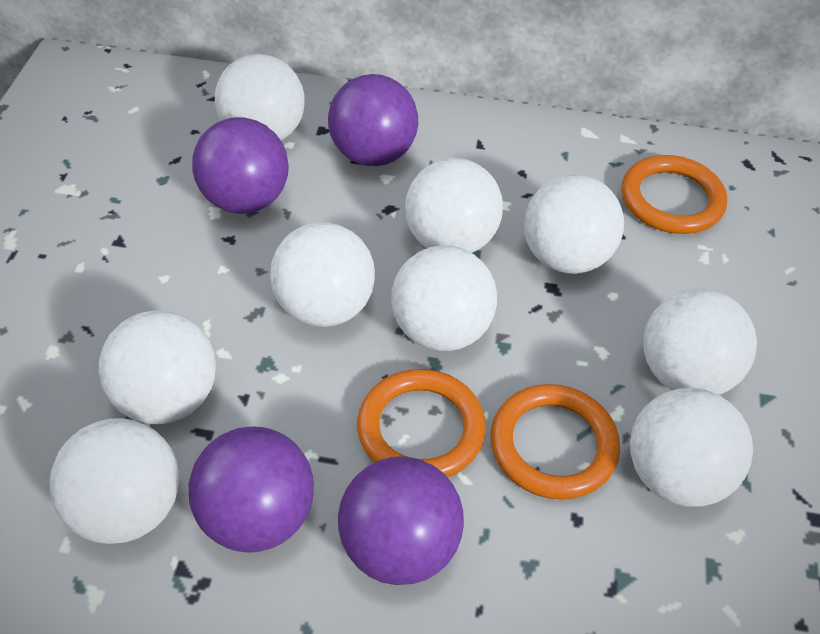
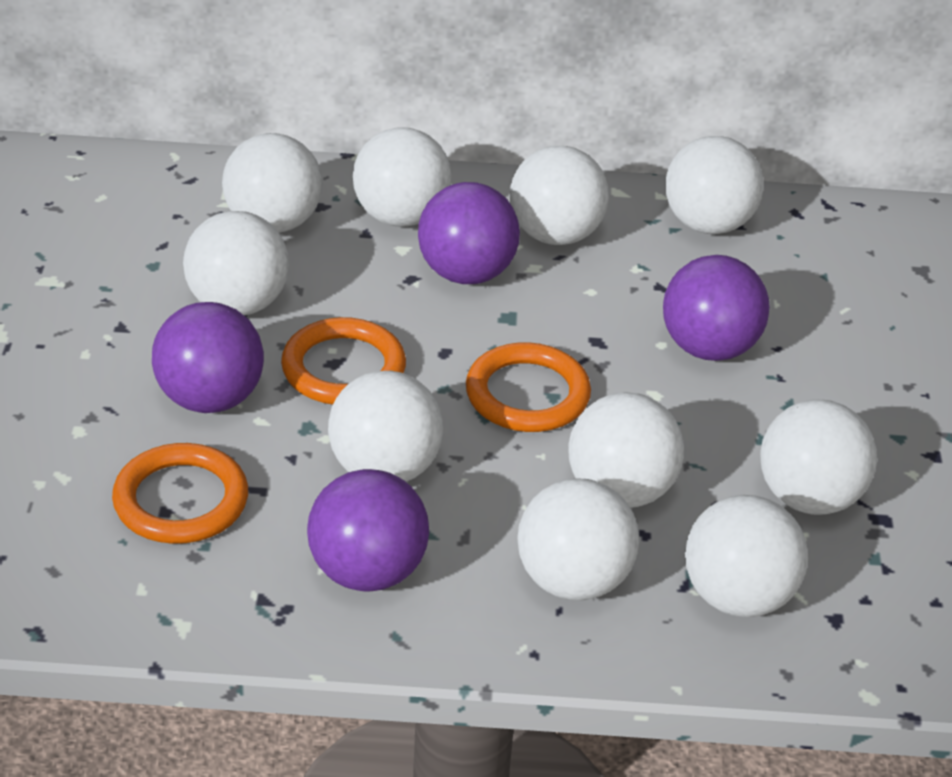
white ball: 9 -> 10

